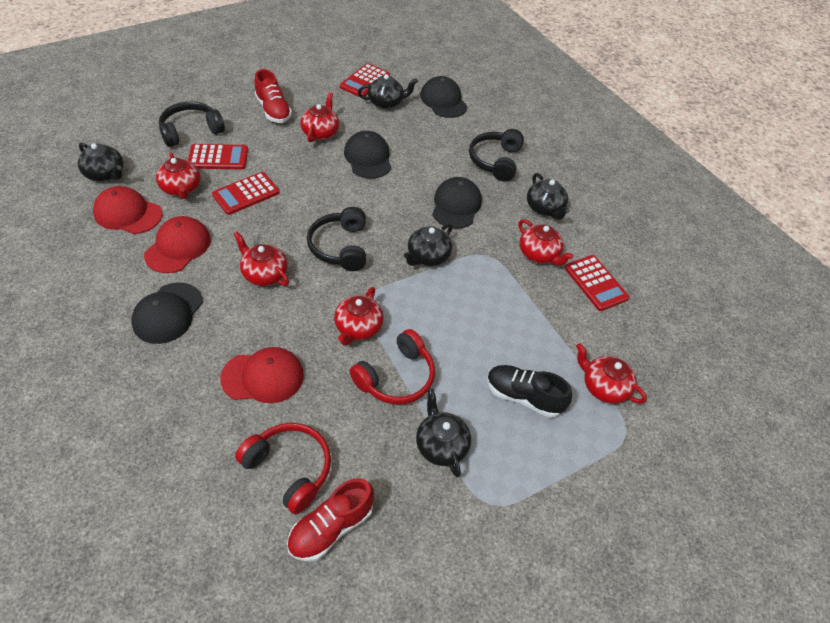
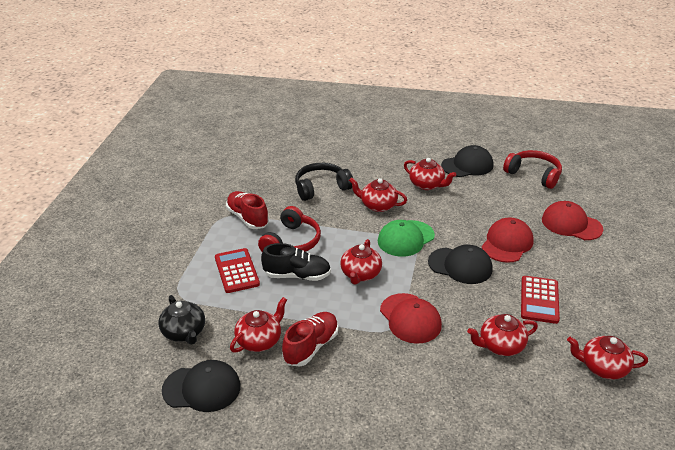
black cap: 4 -> 3
black headphones: 3 -> 1
black teapot: 5 -> 1
green cap: 0 -> 1
red calculator: 4 -> 2

